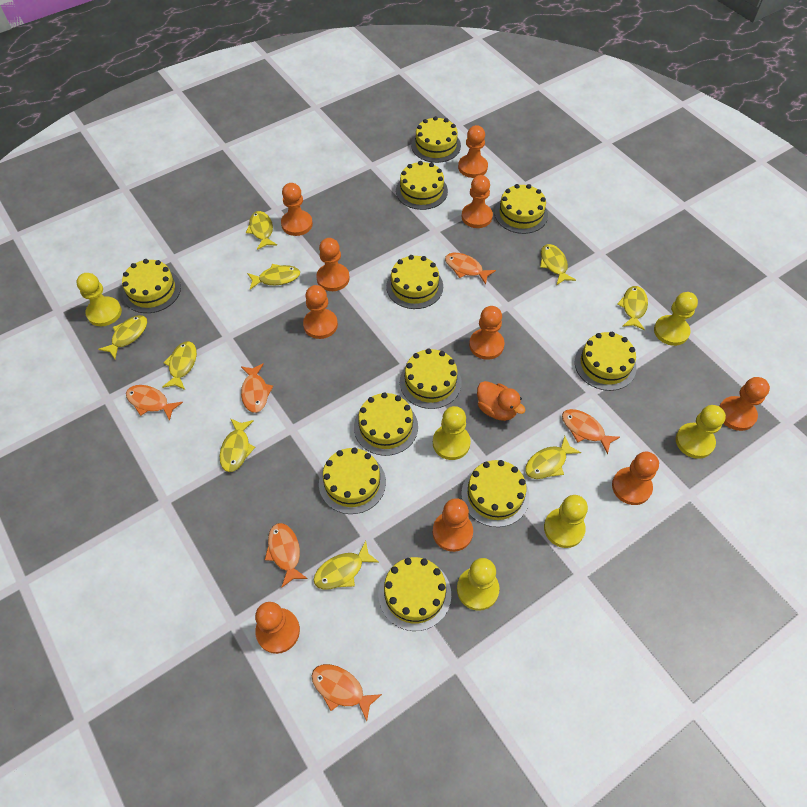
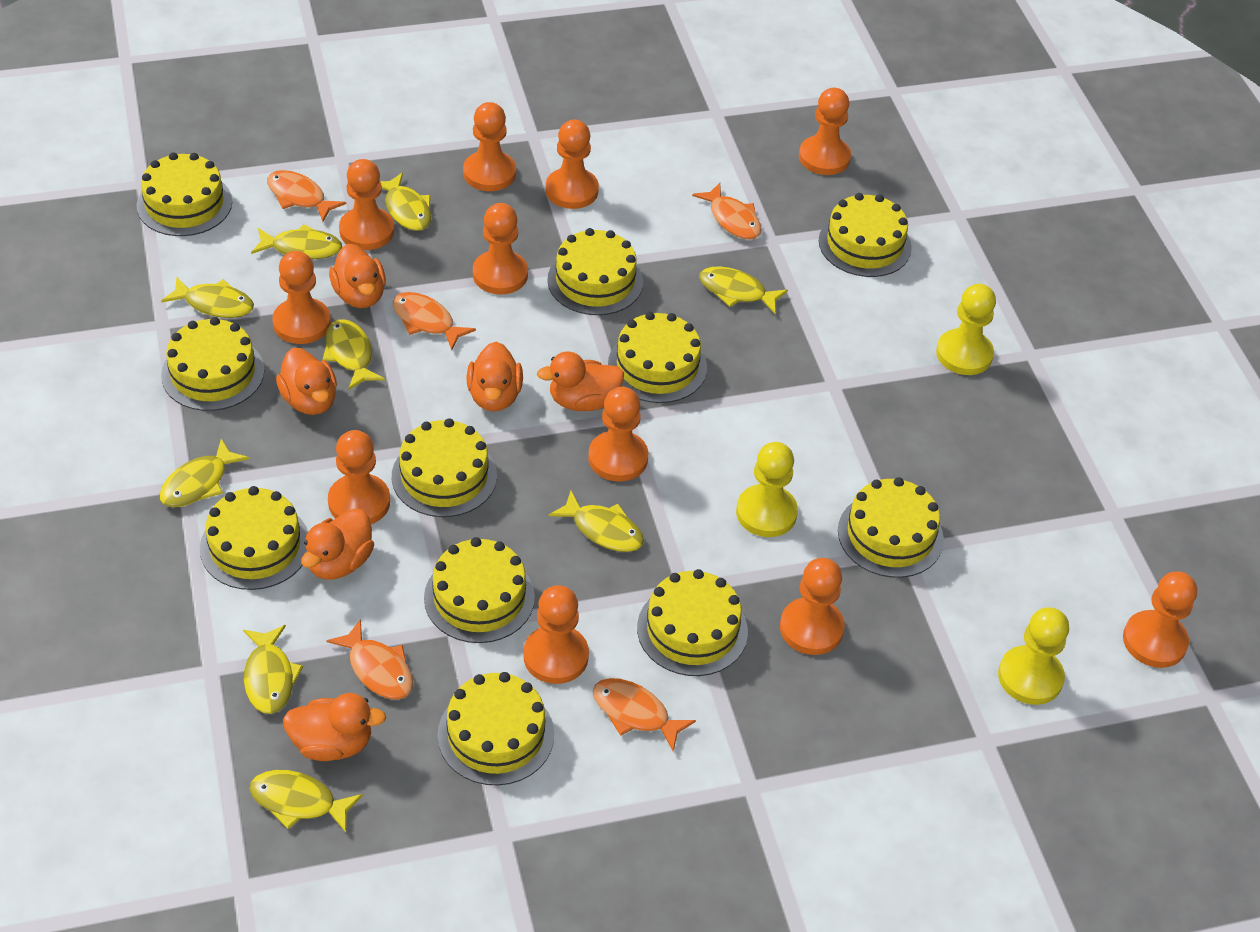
orange duck: 1 -> 6
orange fish: 6 -> 5
orange pawn: 10 -> 11
yellow pawn: 6 -> 3

